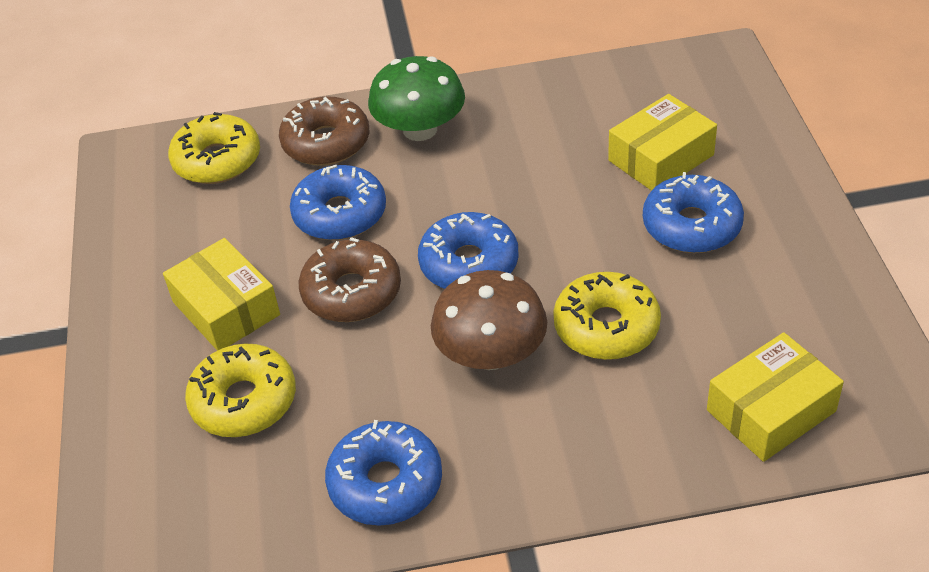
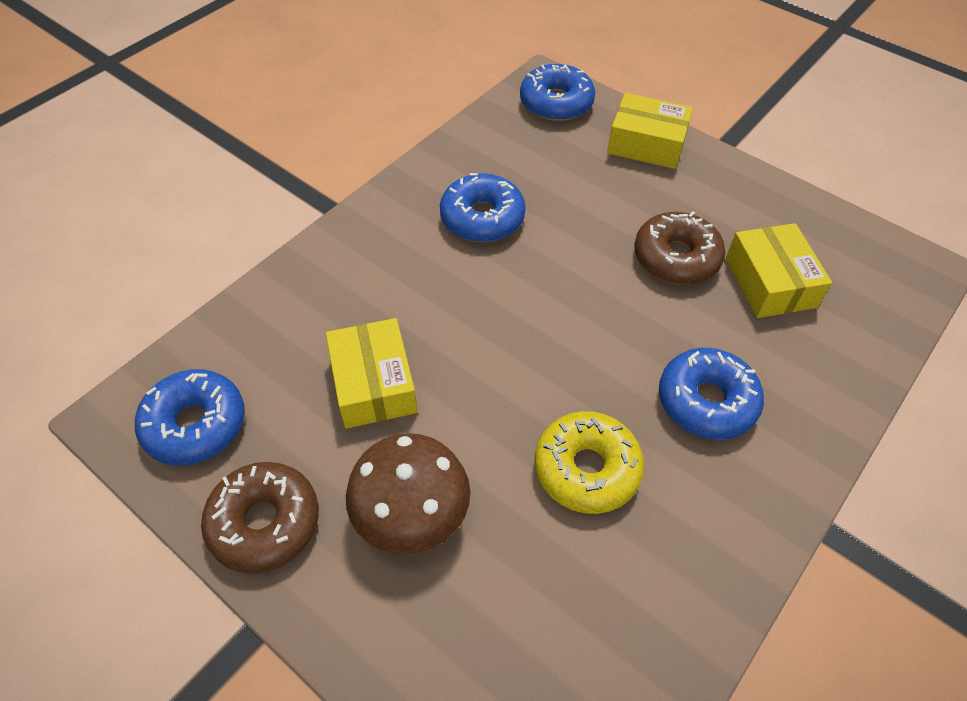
green mushroom: 1 -> 0
yellow donut: 3 -> 1

